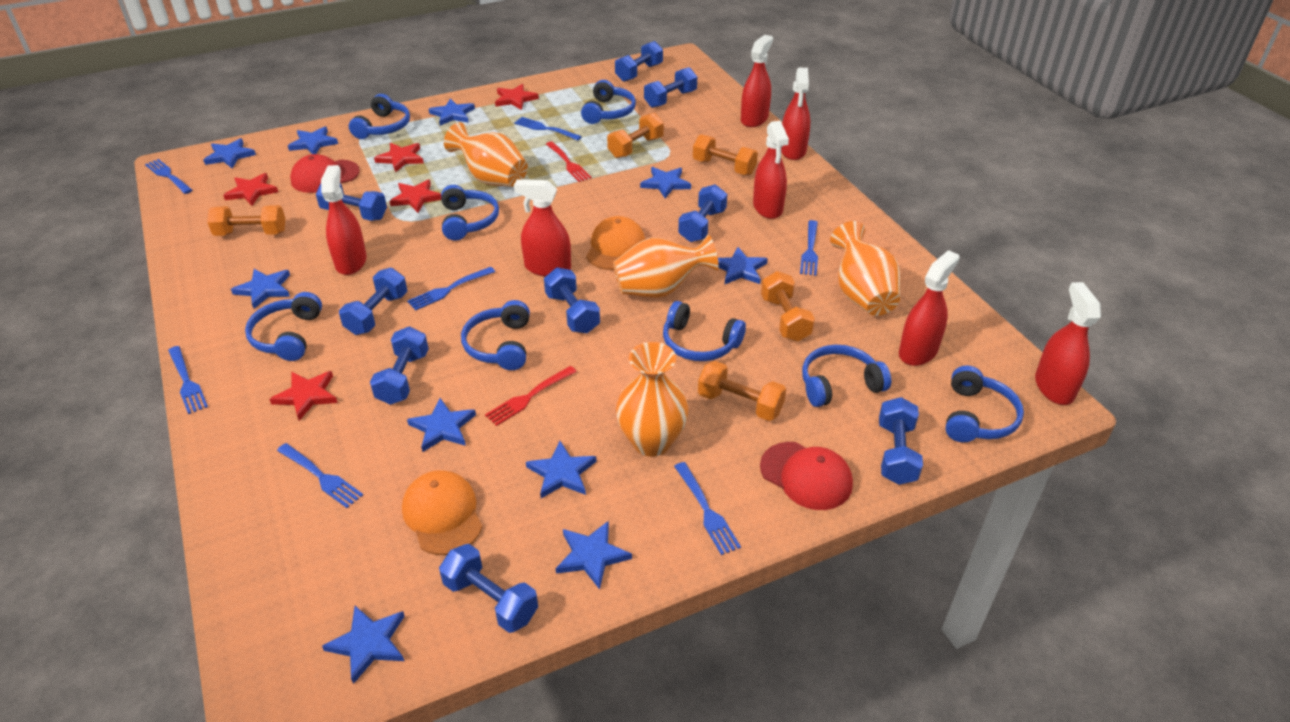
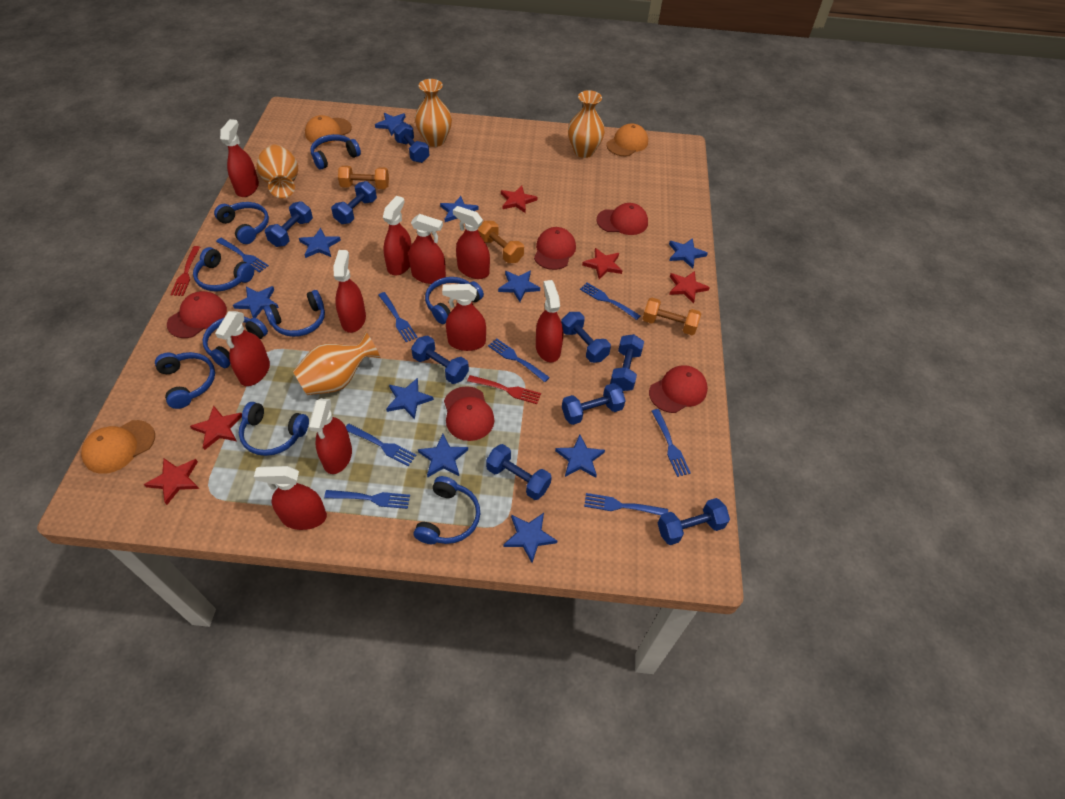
blue fork: 7 -> 8
blue headphones: 8 -> 9
orange cap: 2 -> 3
orange dumbbell: 5 -> 3
red cap: 2 -> 5
red spray bottle: 7 -> 10

